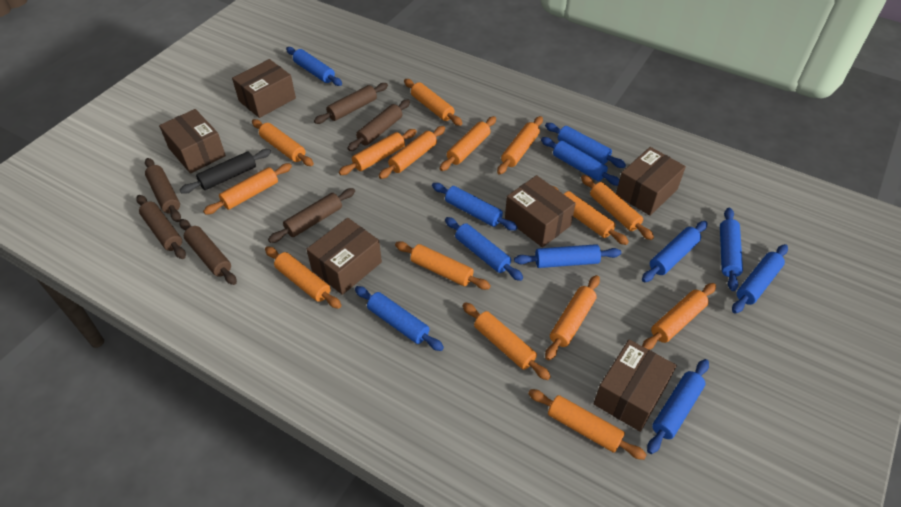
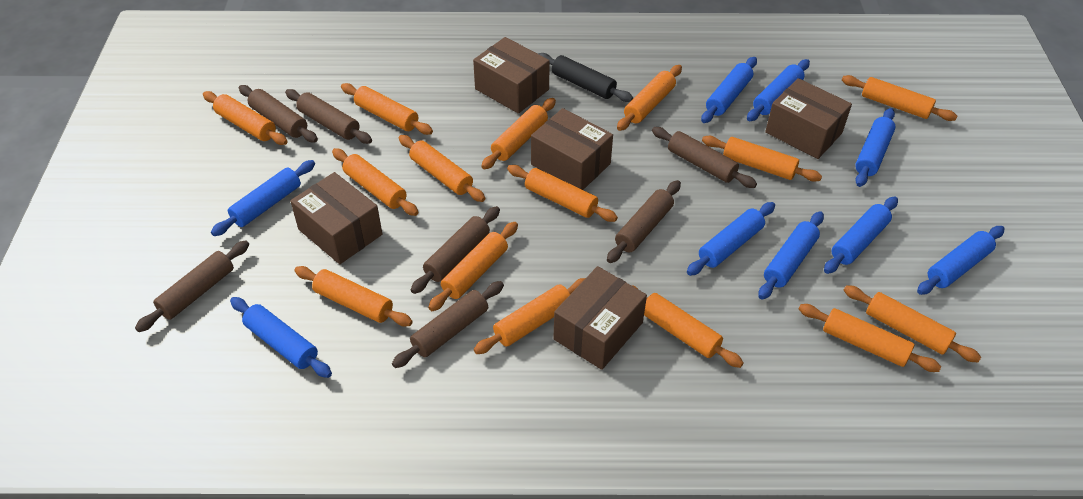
blue rolling pin: 11 -> 9
brown box: 6 -> 5
brown rolling pin: 6 -> 7

